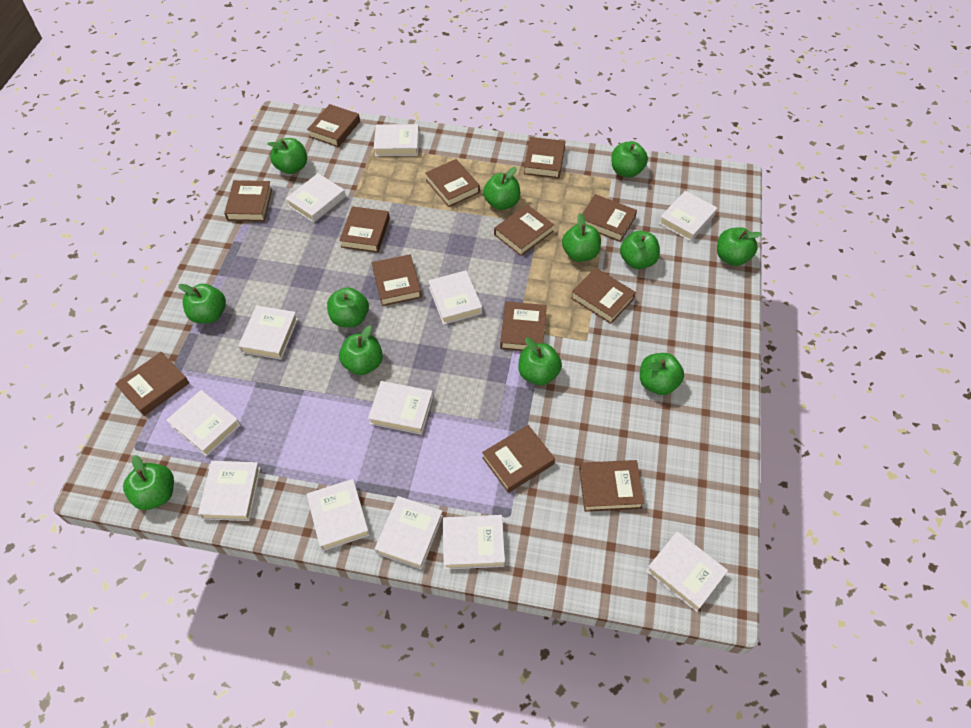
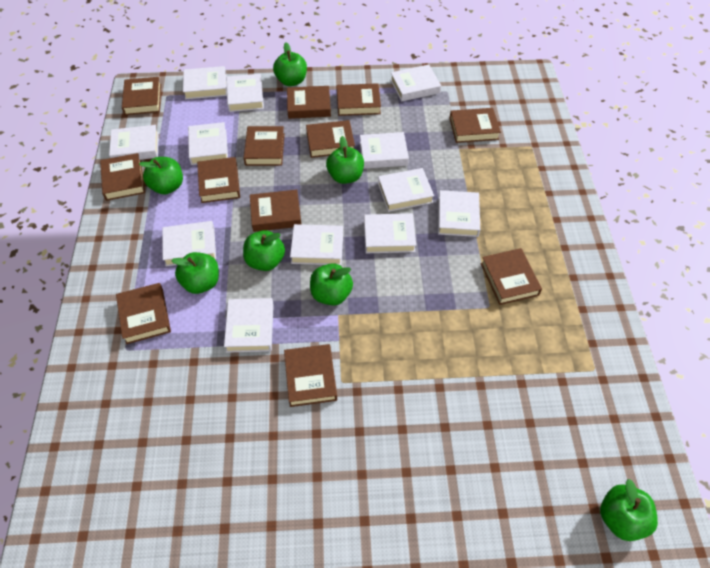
brown book: 13 -> 12
green apple: 12 -> 7

